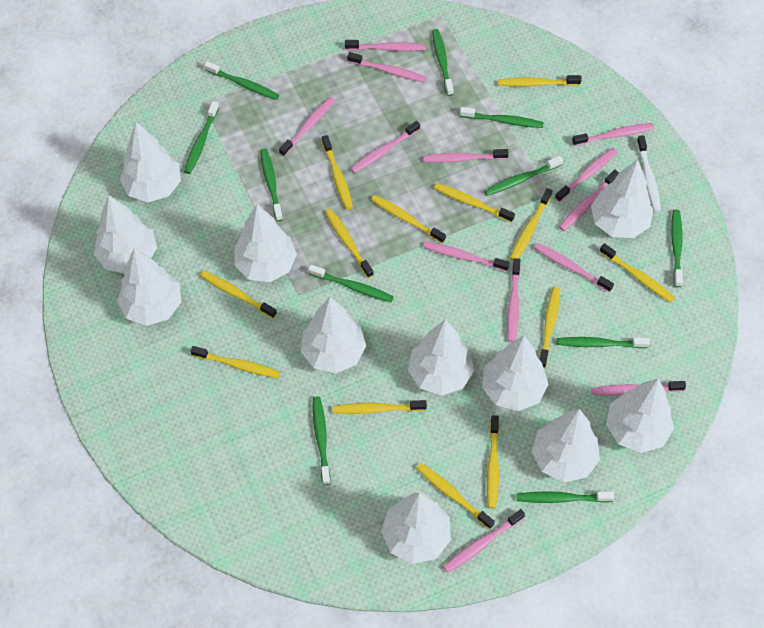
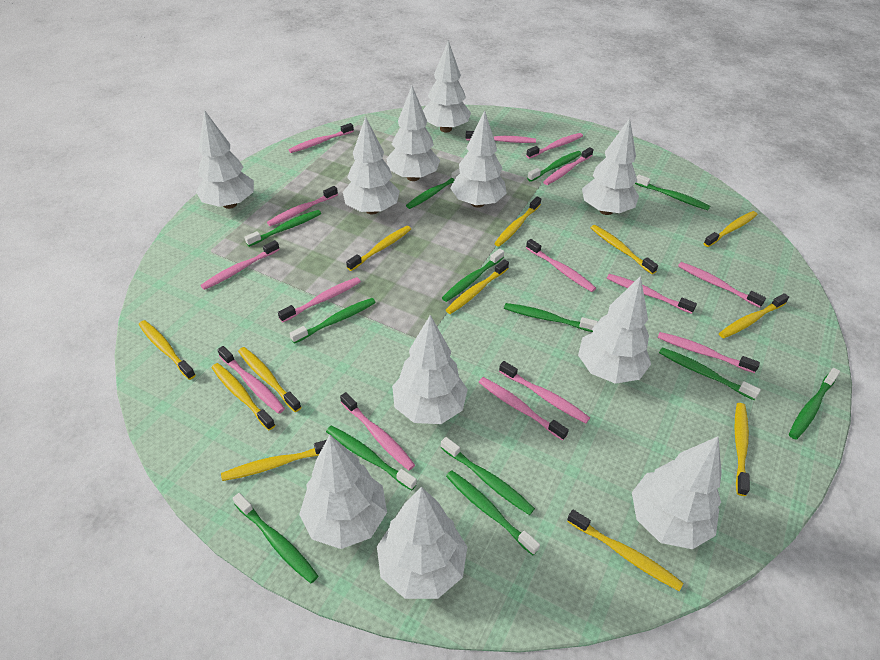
green toothbrush: 11 -> 13
pink toothbrush: 13 -> 15
white toothbrush: 1 -> 0
yellow toothbrush: 13 -> 12

